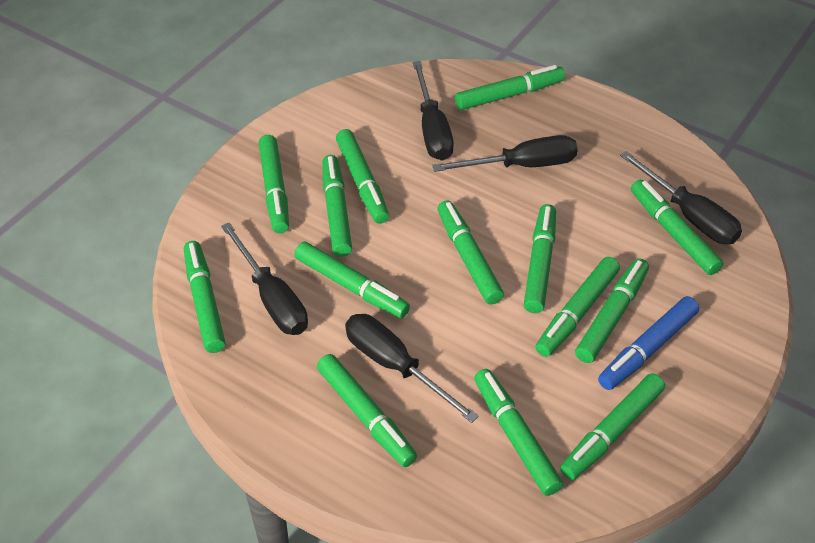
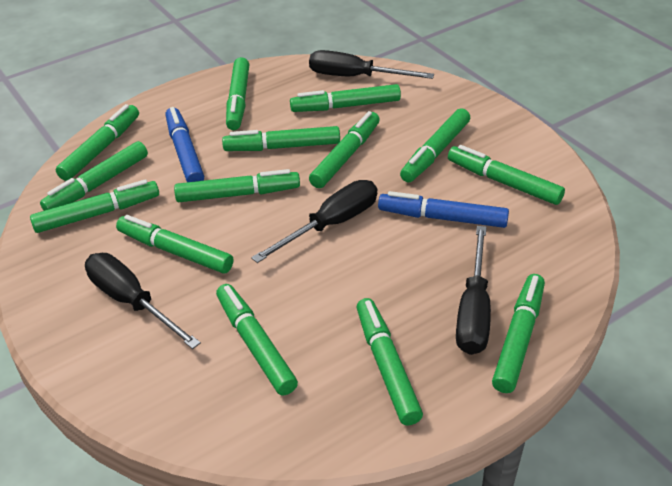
black screwdriver: 5 -> 4
blue marker: 1 -> 2

